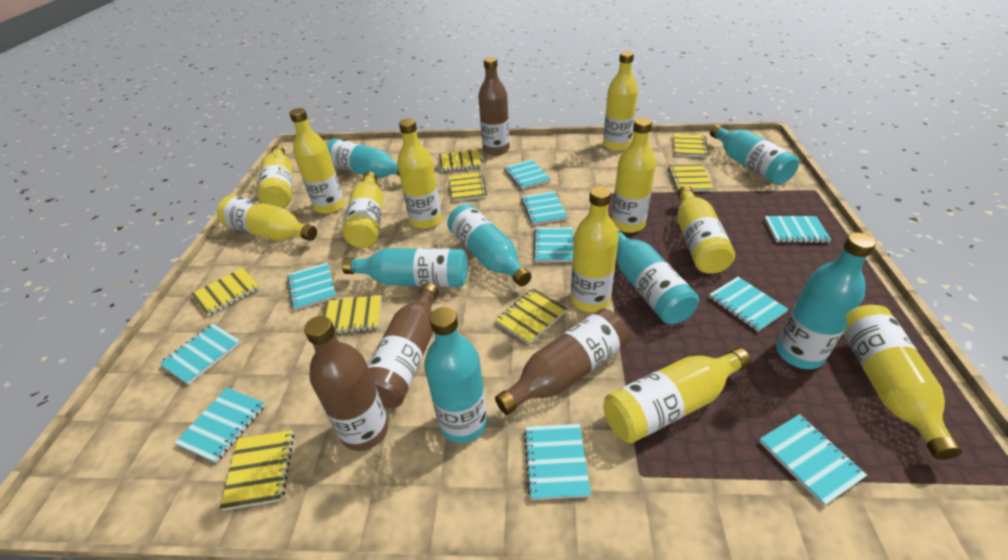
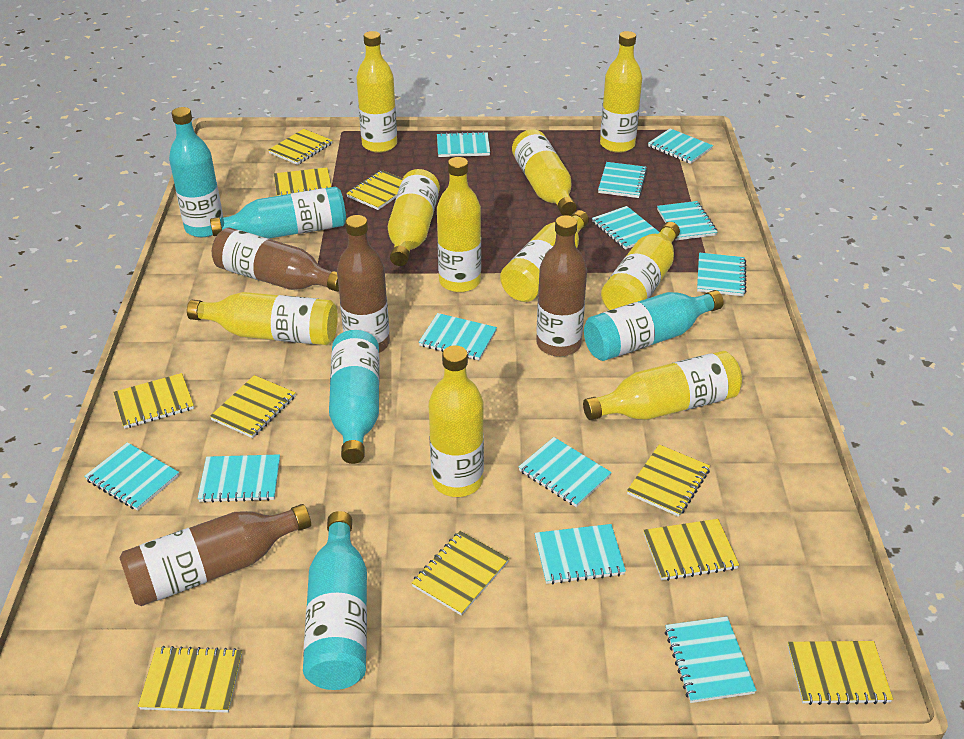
turquoise bottle: 7 -> 5
turquoise notebook: 10 -> 12
yellow bottle: 11 -> 10
yellow notebook: 8 -> 10

